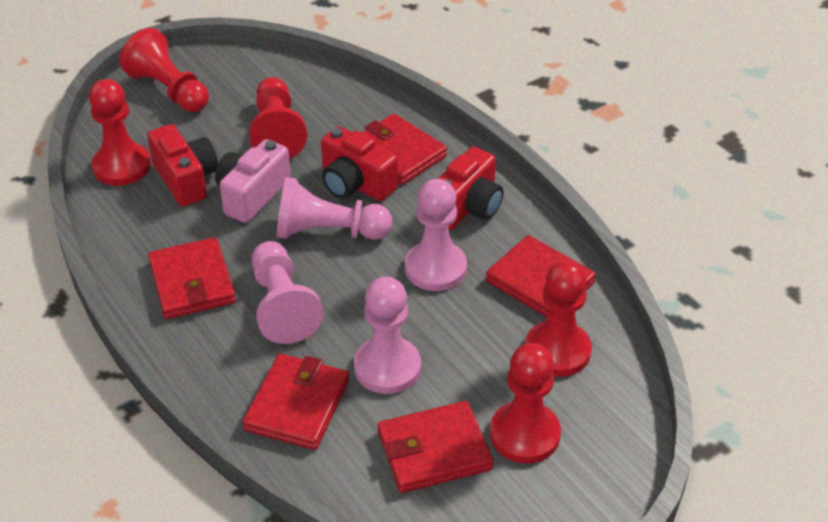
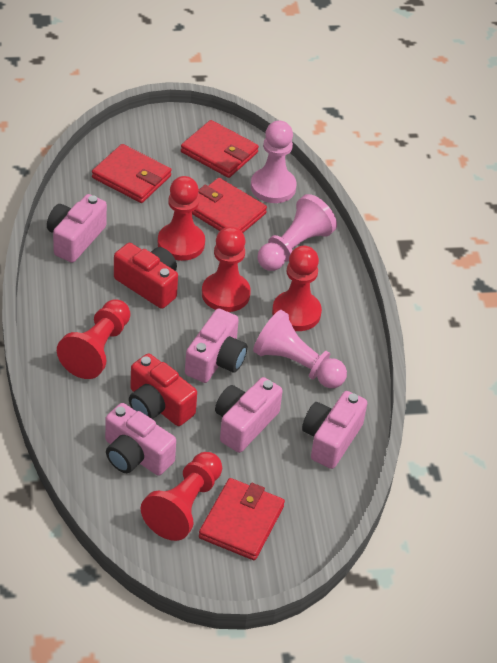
pink camera: 1 -> 5
pink pawn: 4 -> 3
red camera: 3 -> 2
red wallet: 5 -> 4

